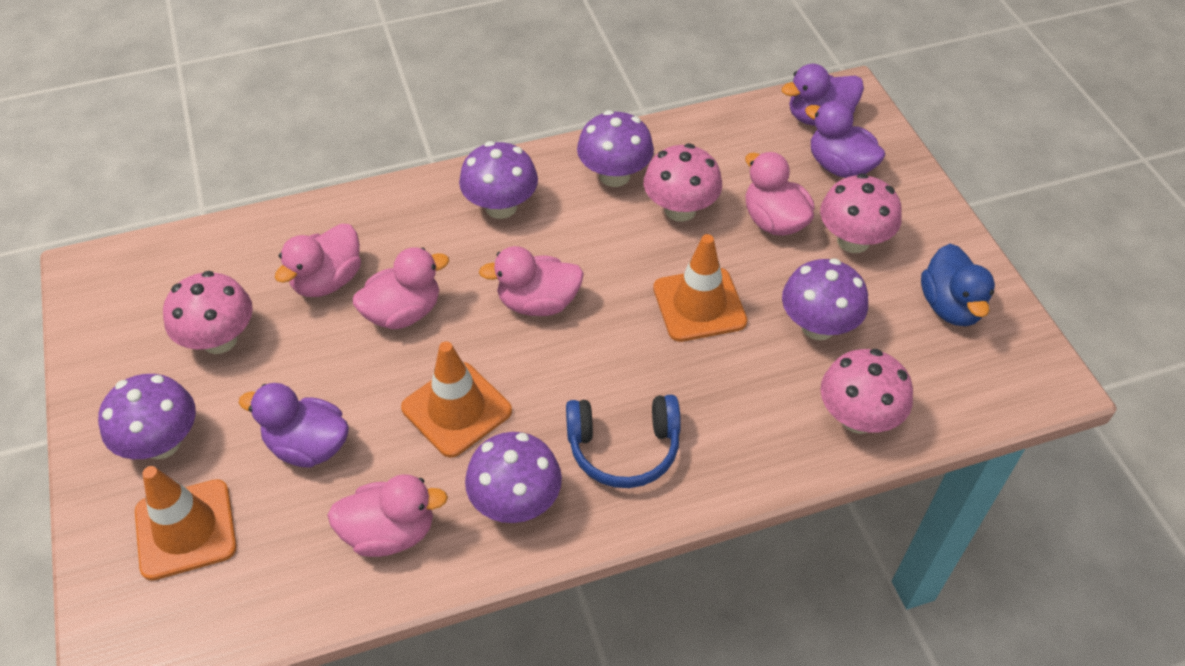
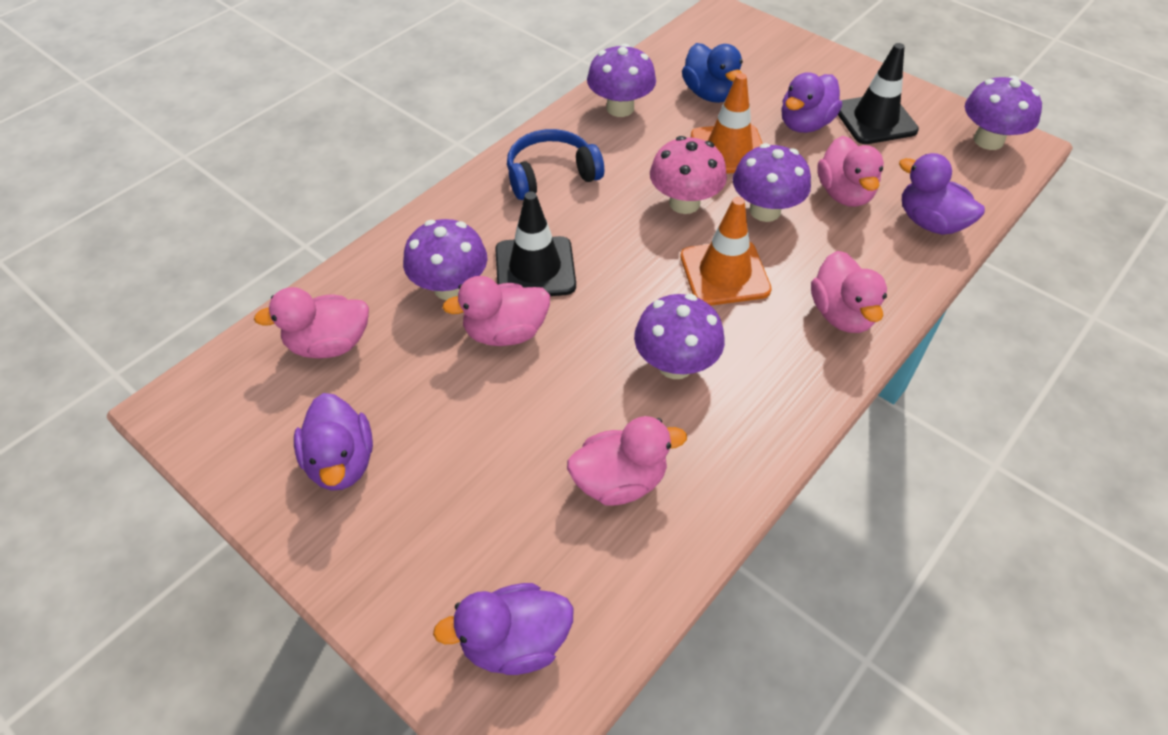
black traffic cone: 0 -> 2
orange traffic cone: 3 -> 2
pink mushroom: 4 -> 1
purple duck: 3 -> 4

